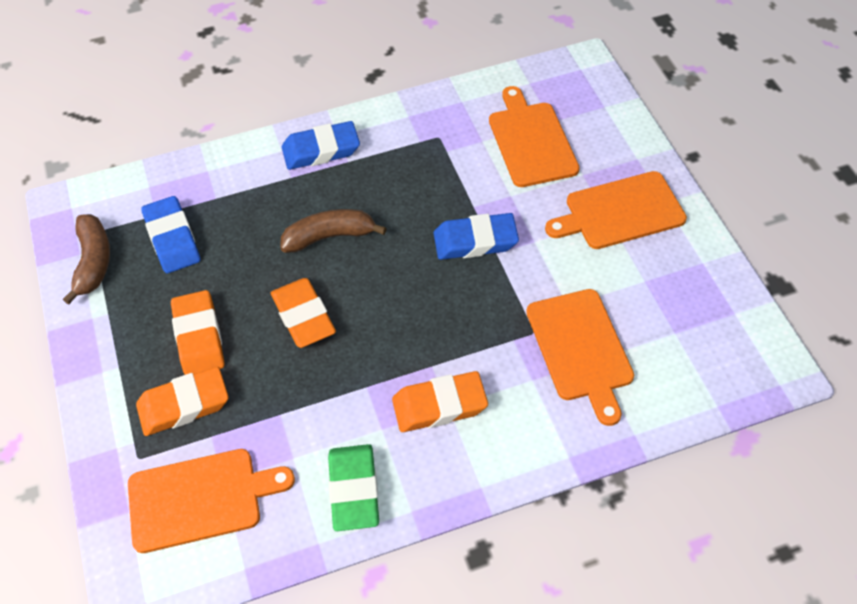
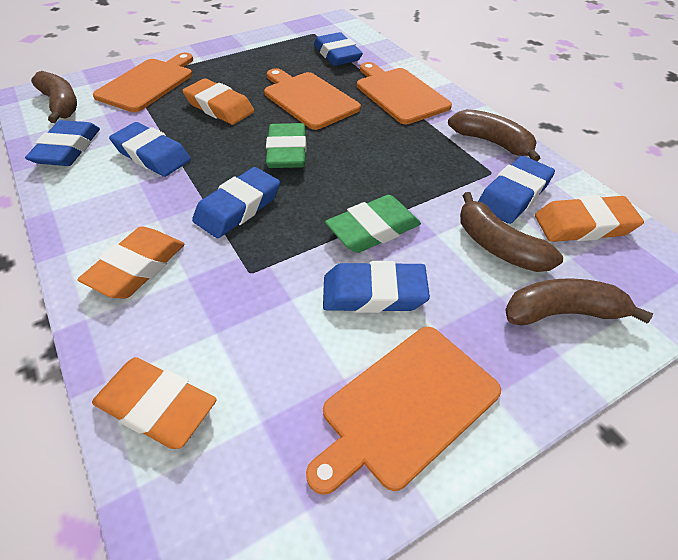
blue eraser: 3 -> 6
brown banana: 2 -> 4
green eraser: 1 -> 2

